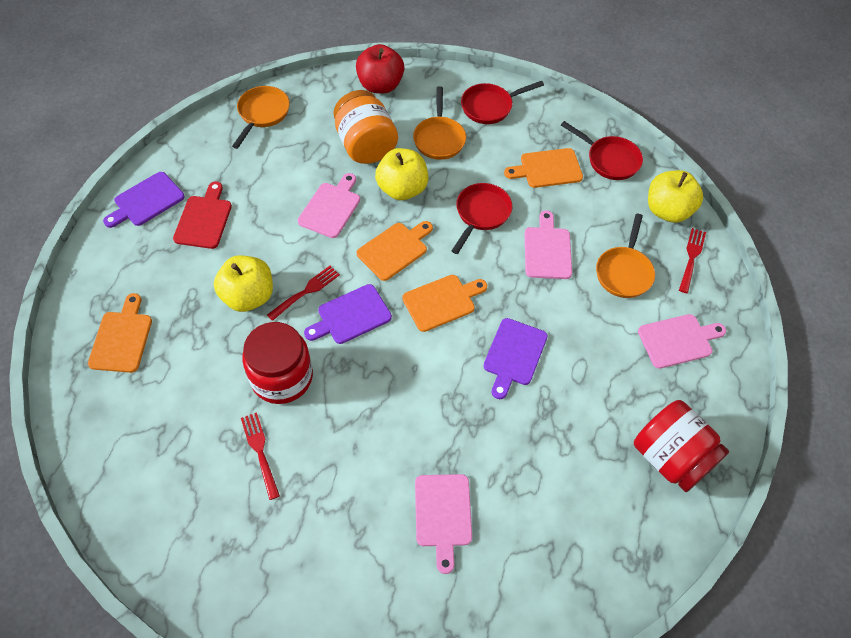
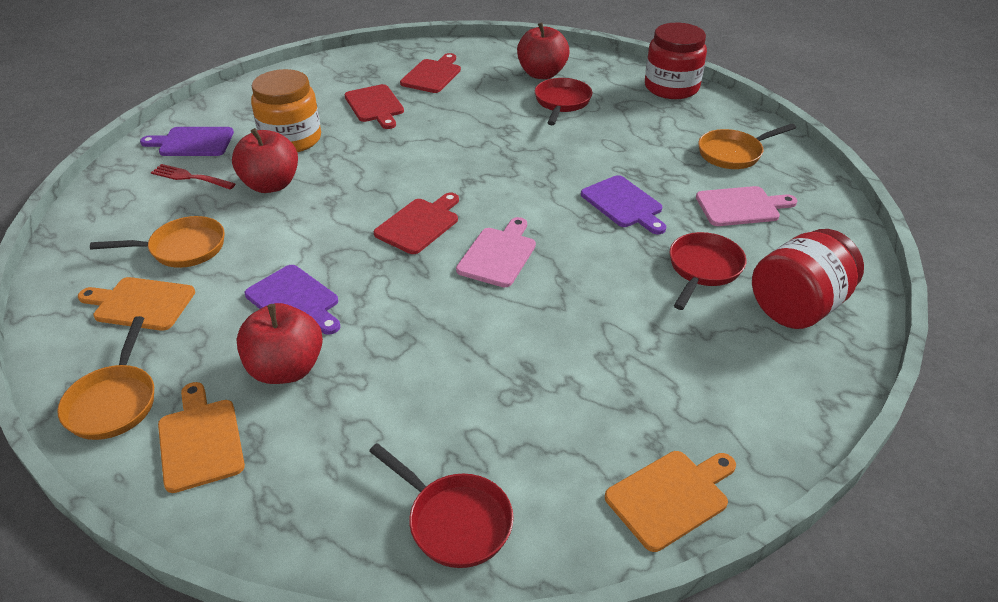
orange cutting board: 4 -> 3
pink cutting board: 4 -> 2
red apple: 1 -> 3
red cutting board: 1 -> 3
red fork: 3 -> 1
yellow apple: 3 -> 0

